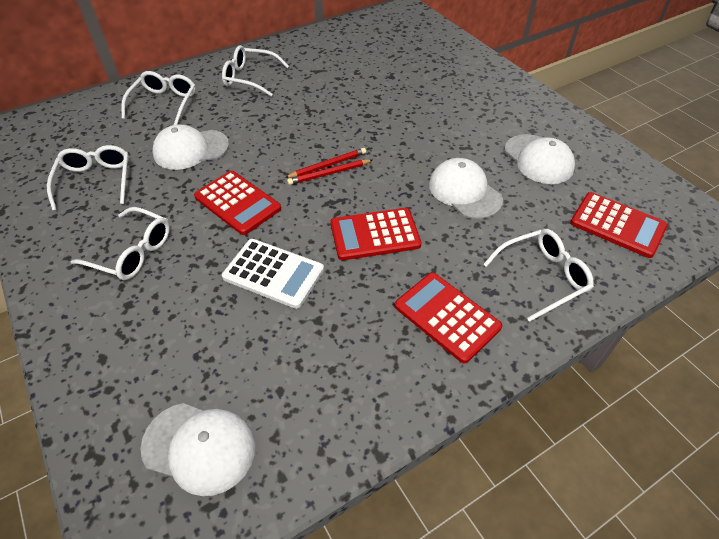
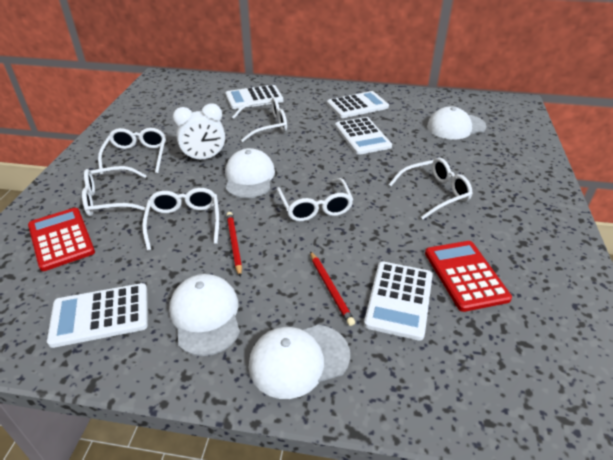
red calculator: 4 -> 2
white calculator: 1 -> 5
white clock: 0 -> 1
white glasses: 5 -> 6

